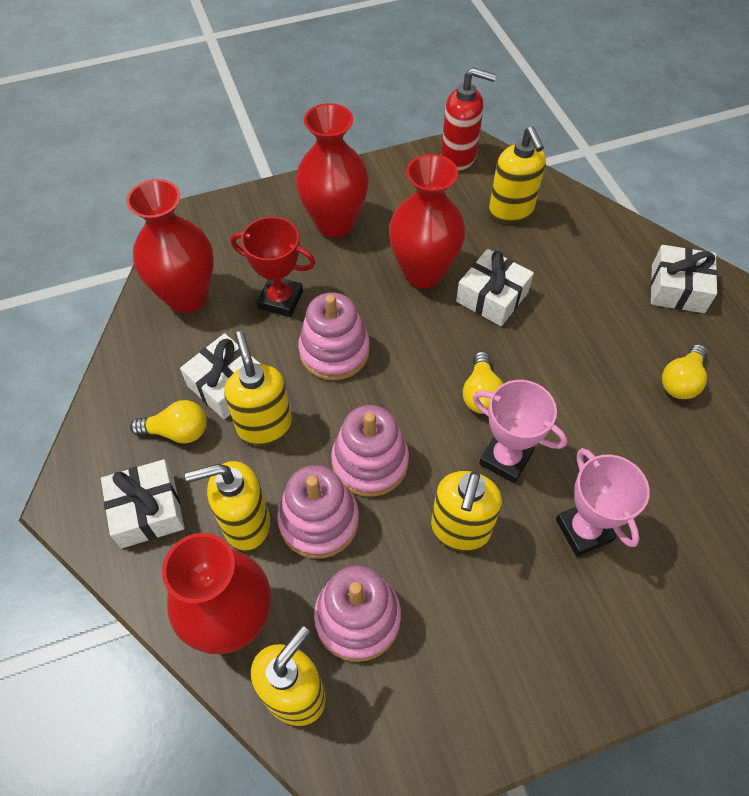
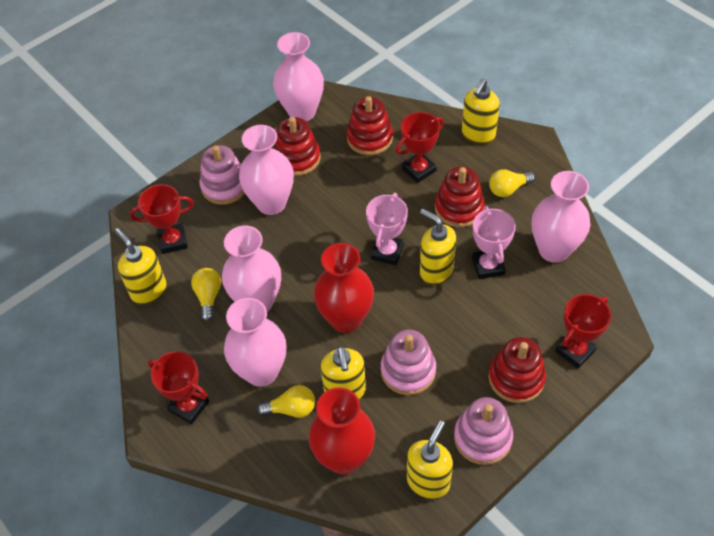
pink stacking toy: 4 -> 3
pink vase: 0 -> 5
red soap dispenser: 1 -> 0
red stacking toy: 0 -> 4
red trophy: 1 -> 4
red vase: 4 -> 2
white gift: 4 -> 0

